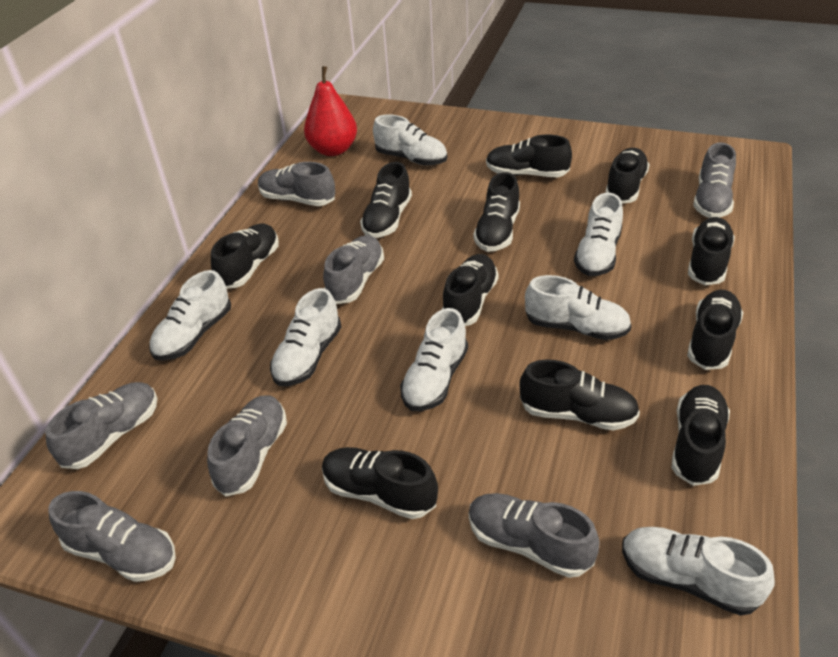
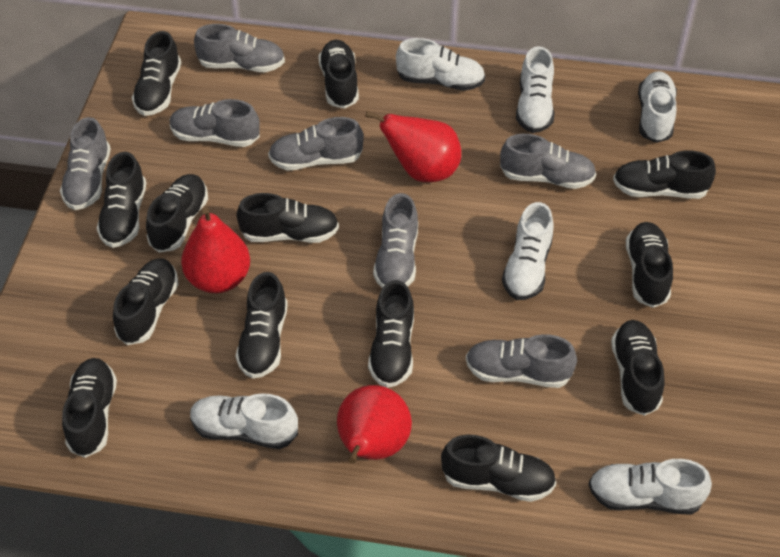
black shoe: 11 -> 13
red pear: 1 -> 3
white shoe: 7 -> 6

